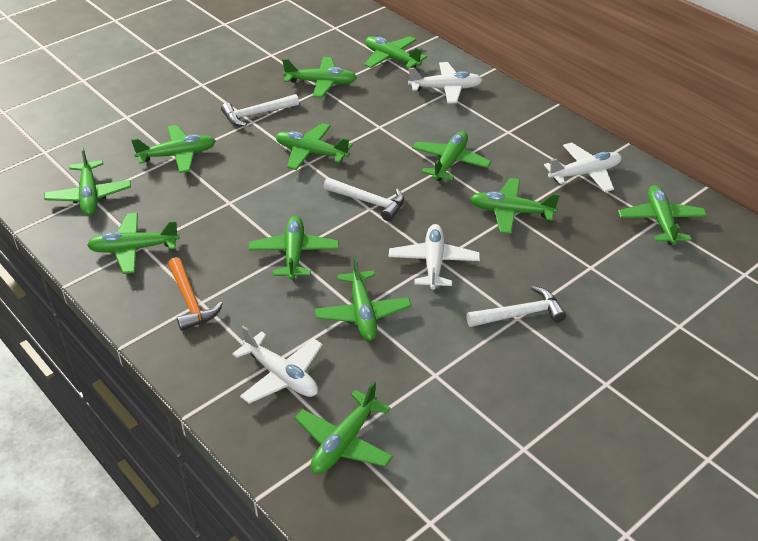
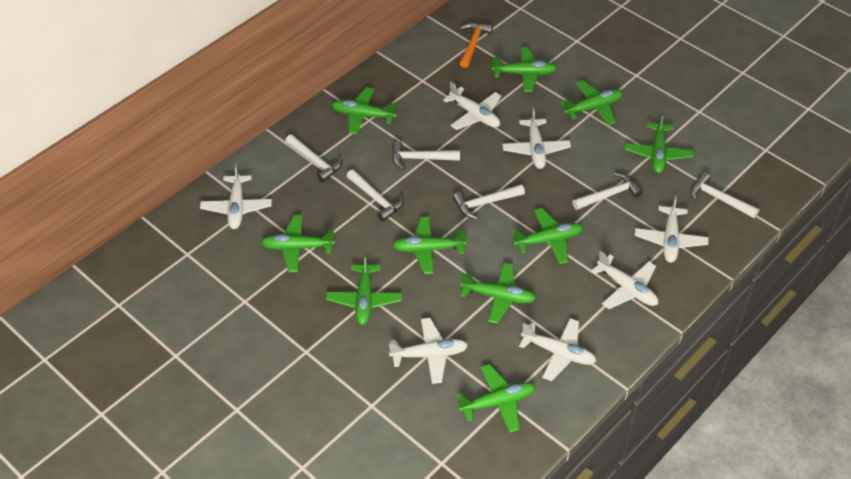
green plane: 12 -> 10
white hammer: 3 -> 6
white plane: 4 -> 7

